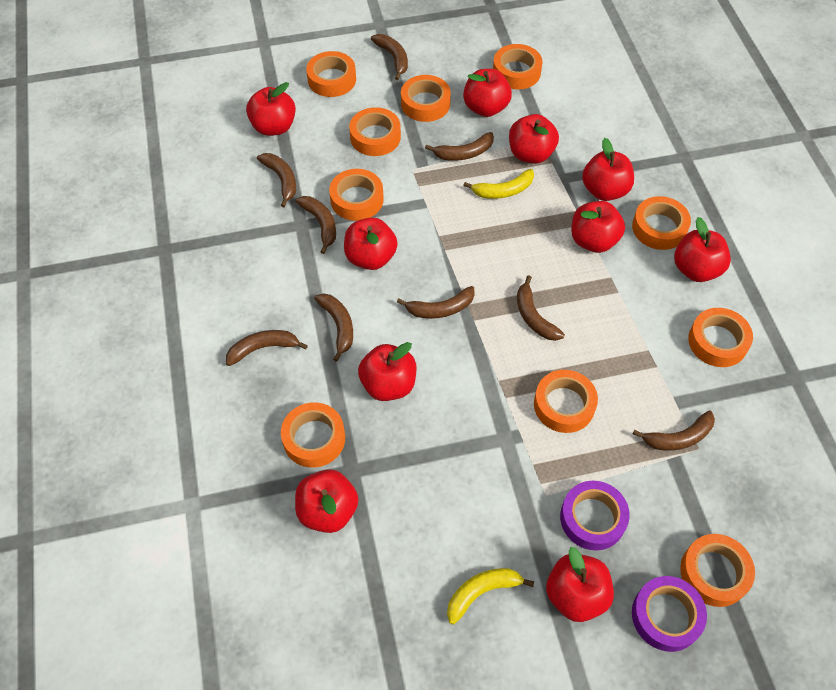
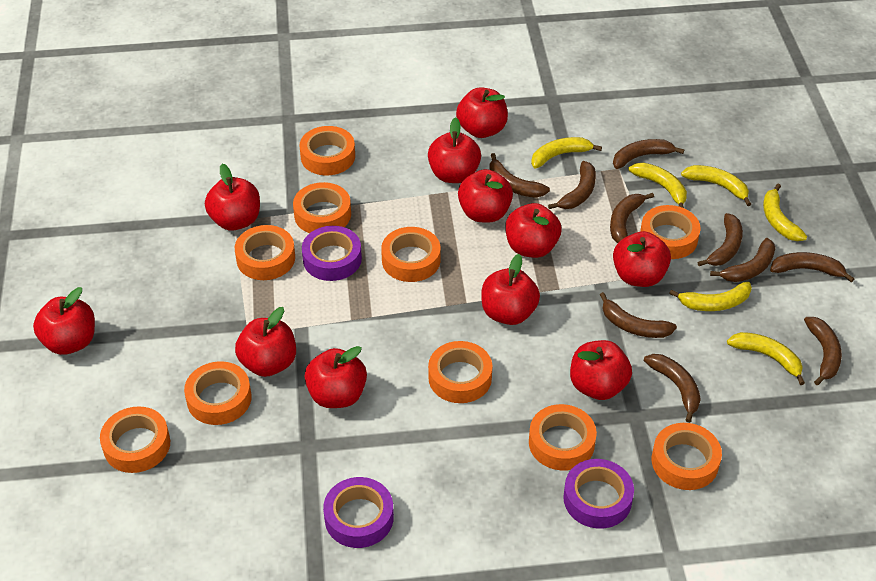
brown banana: 9 -> 10
purple tape: 2 -> 3
red apple: 10 -> 11
yellow banana: 2 -> 6

